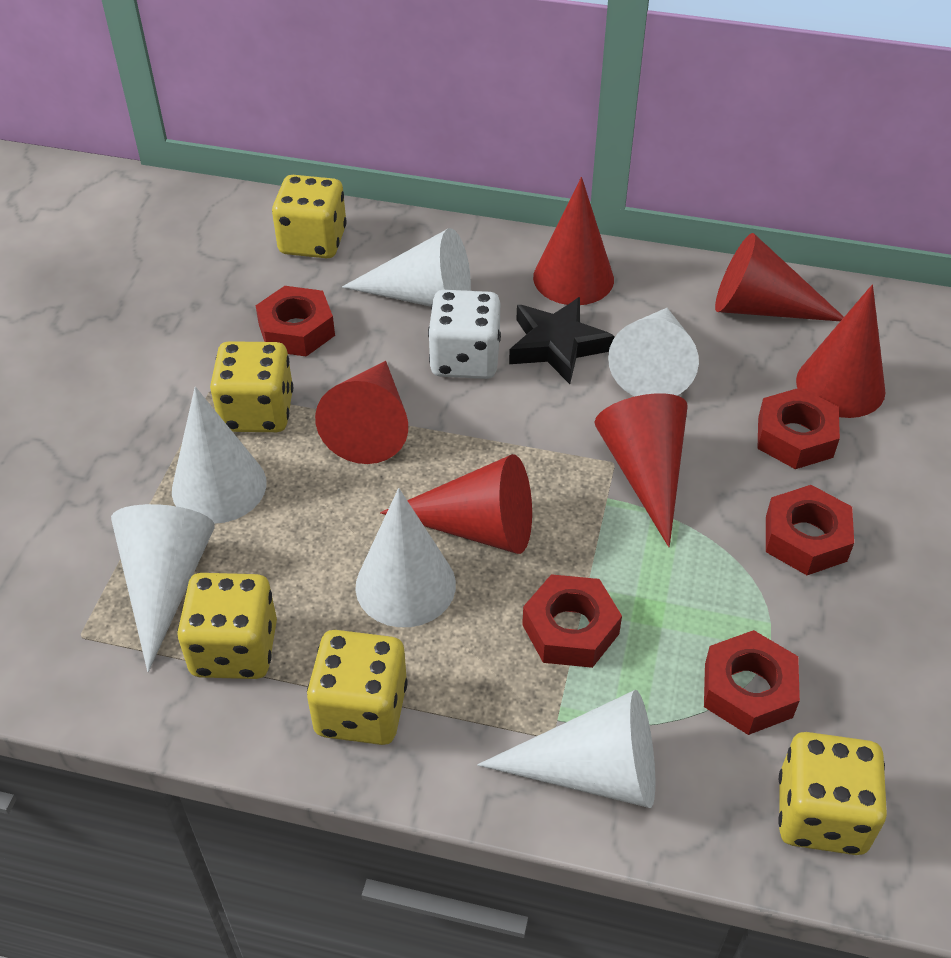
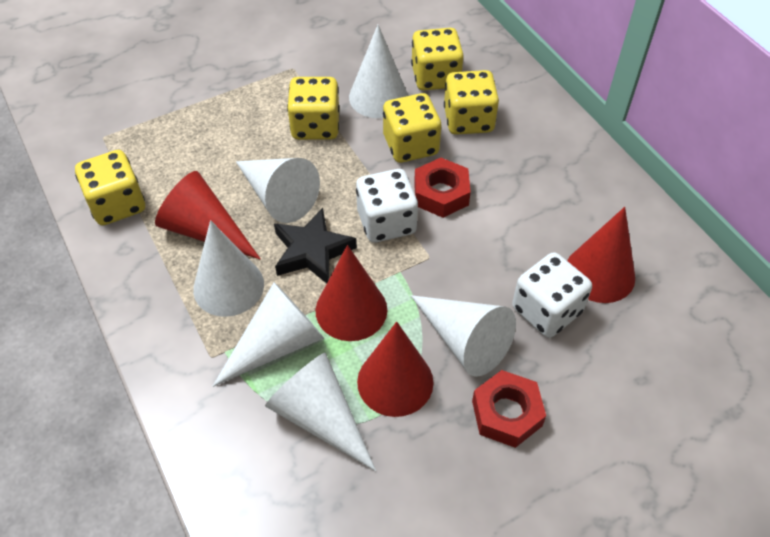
red cone: 6 -> 4
red nut: 5 -> 2
white dice: 1 -> 2

